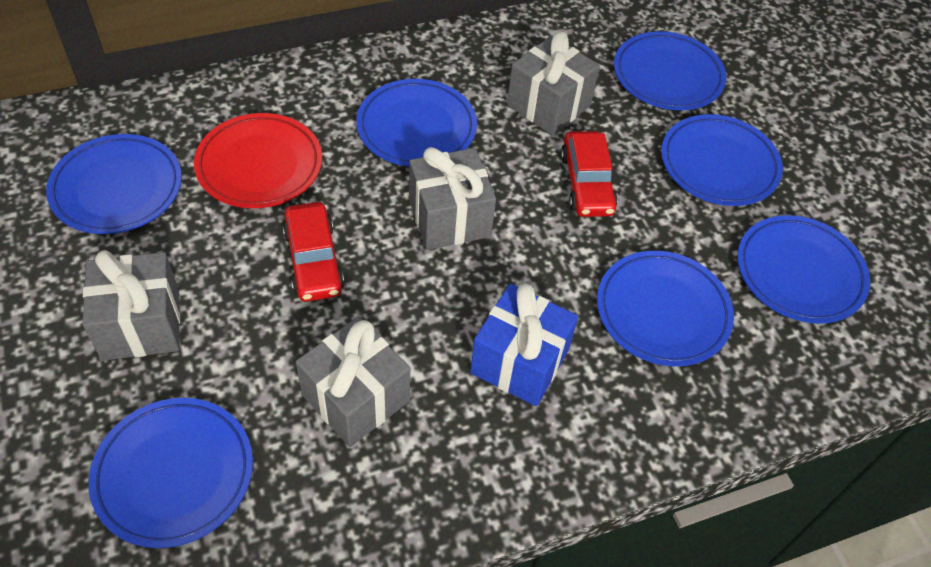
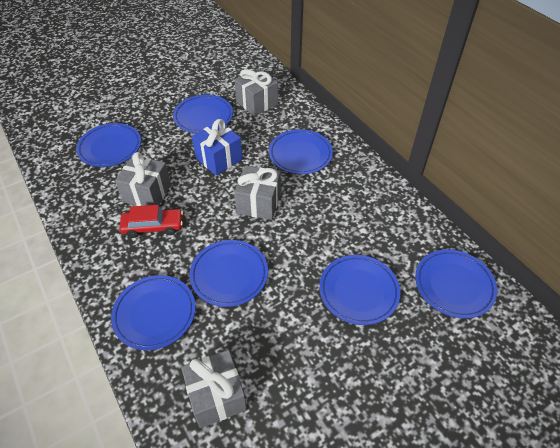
red car: 2 -> 1
red plate: 1 -> 0

